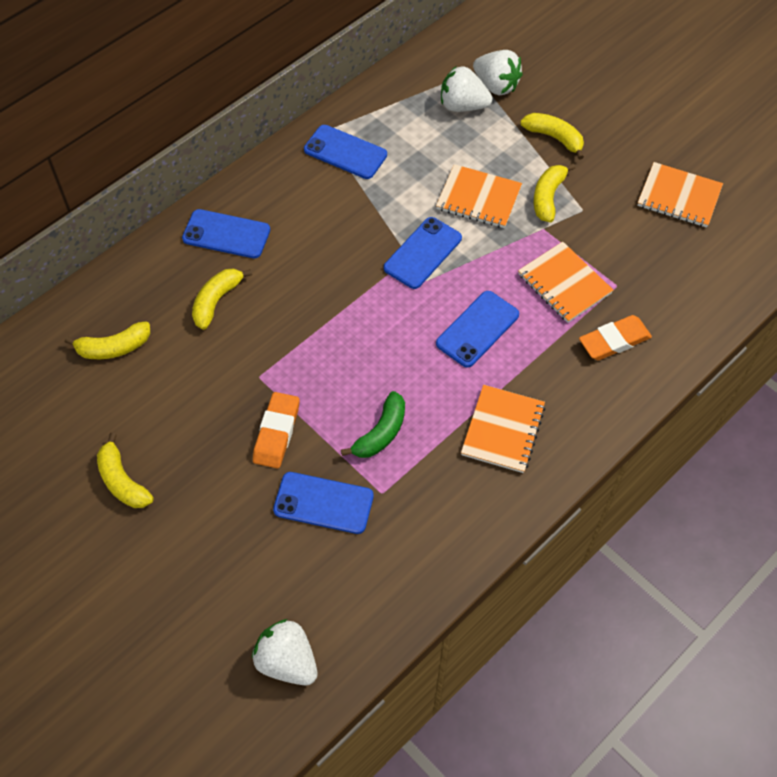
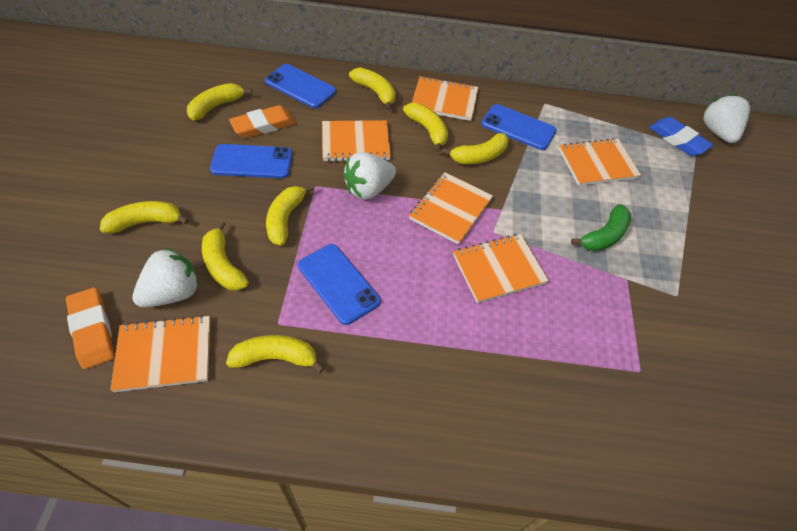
blue eraser: 0 -> 1
blue phone: 5 -> 4
orange notebook: 4 -> 6
yellow banana: 5 -> 8

